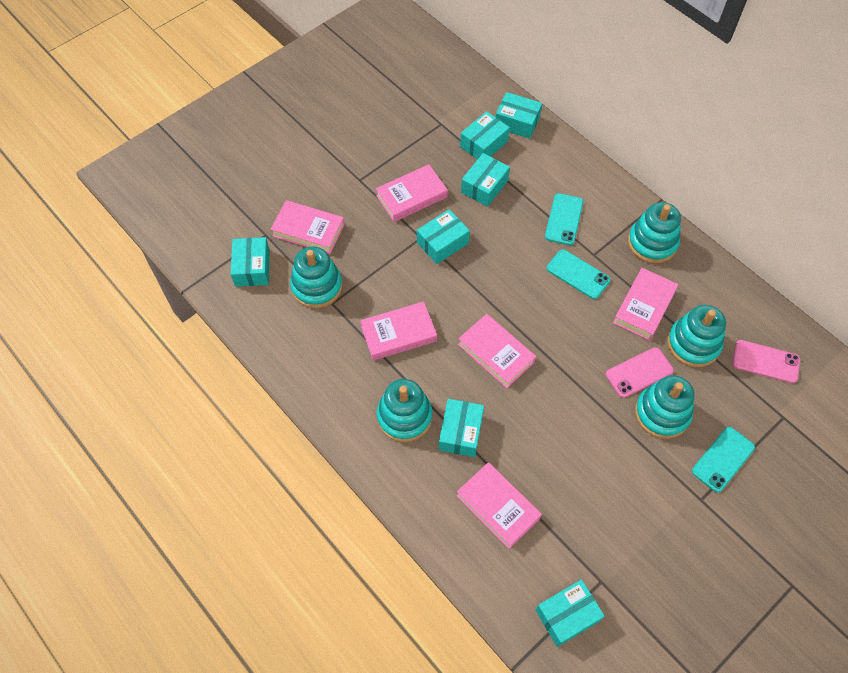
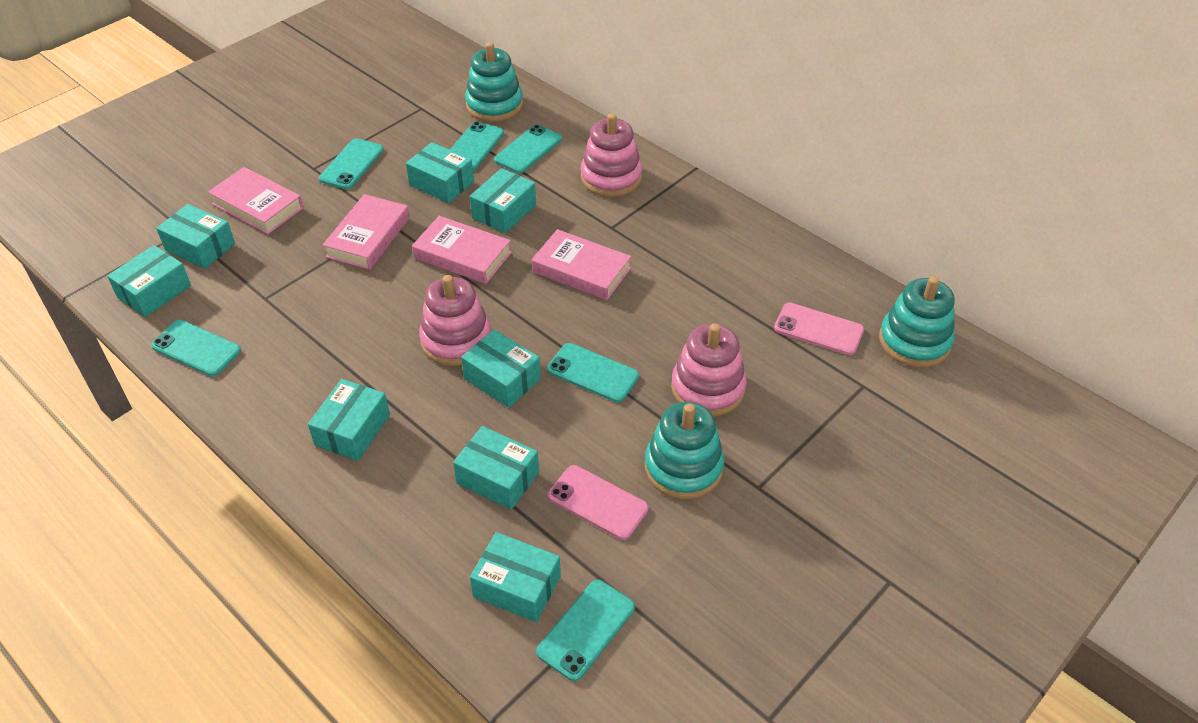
pink book: 6 -> 4
pink stacking toy: 0 -> 3
turquoise box: 7 -> 8
turquoise phone: 3 -> 6
turquoise stacking toy: 5 -> 3

